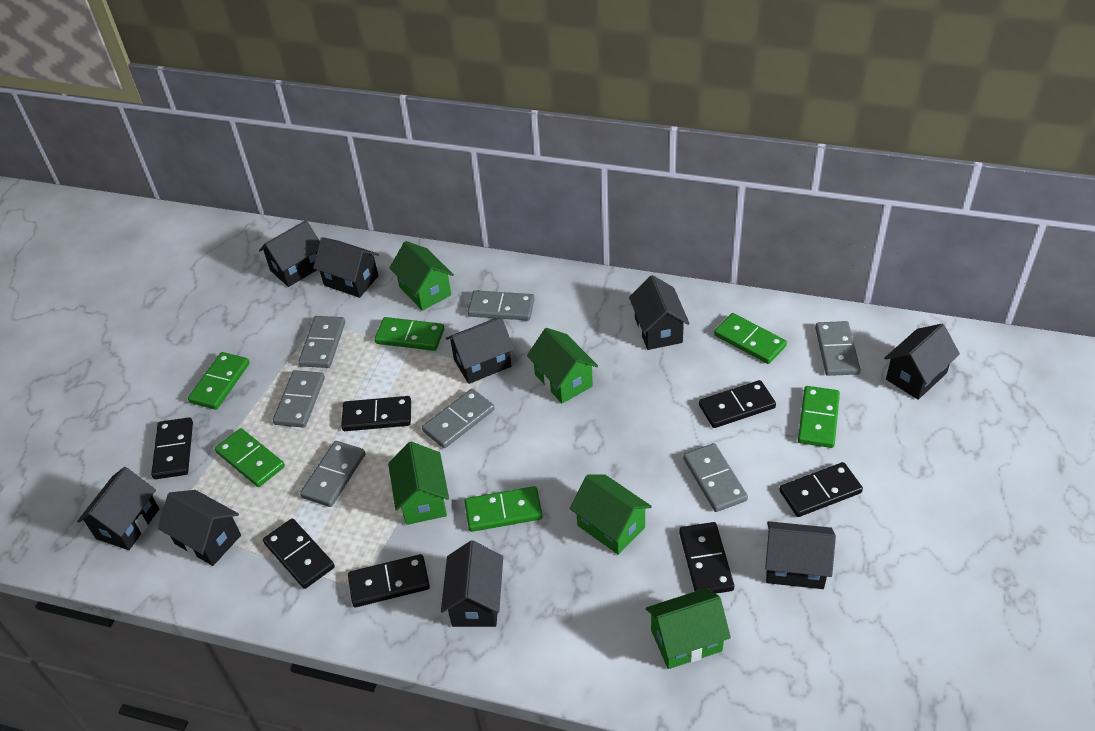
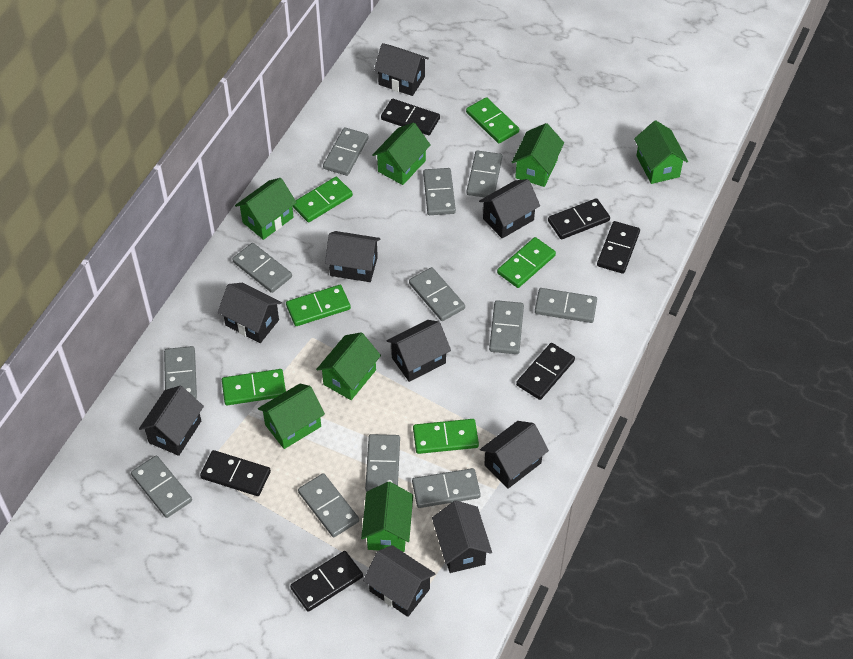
black domino: 7 -> 6
green house: 5 -> 7
grey domino: 7 -> 12

